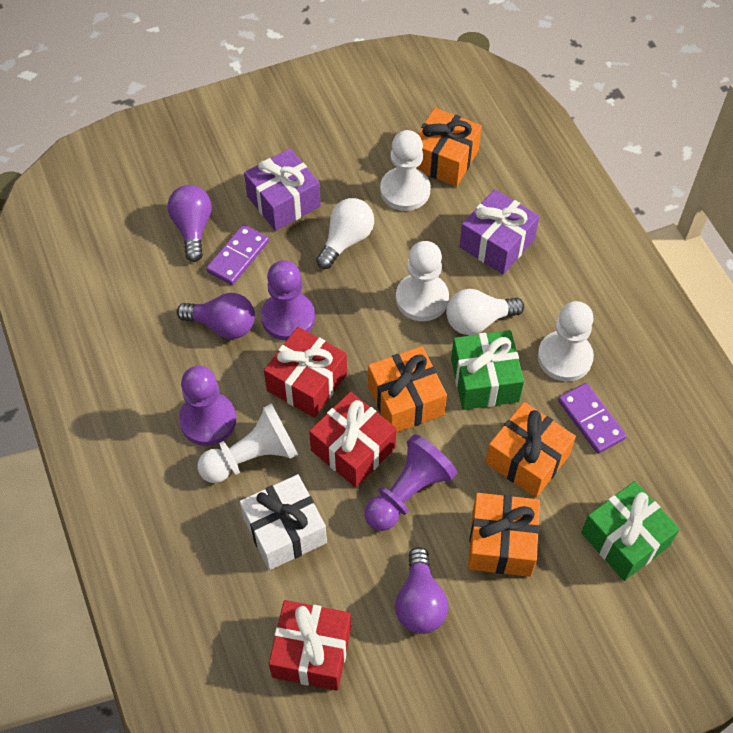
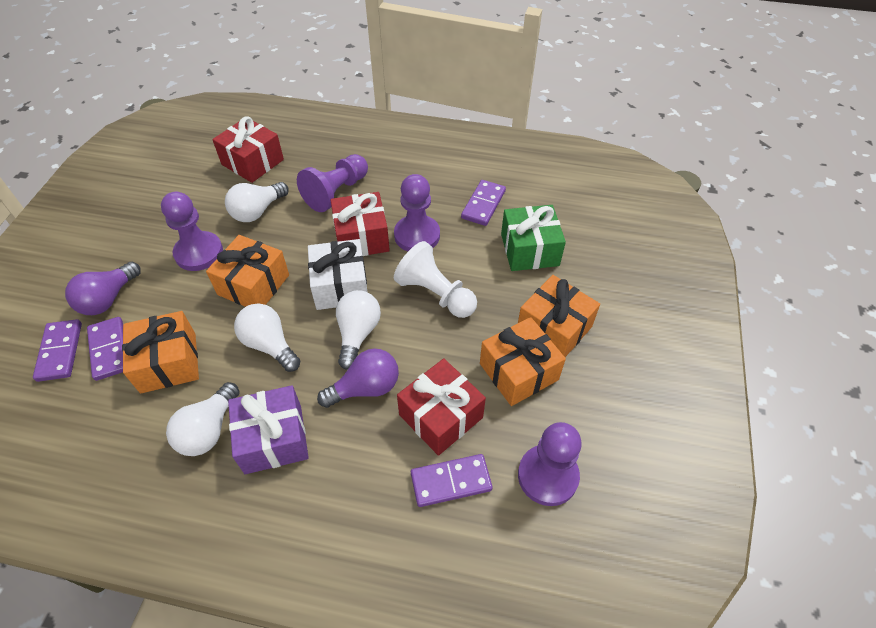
green gift: 2 -> 1
purple domino: 2 -> 4
purple gift: 2 -> 1
purple light bulb: 3 -> 2
purple pawn: 3 -> 4
white light bulb: 2 -> 4
white pawn: 4 -> 1

